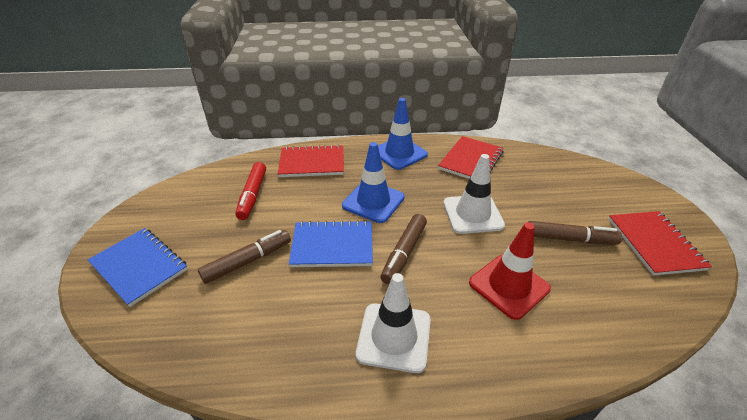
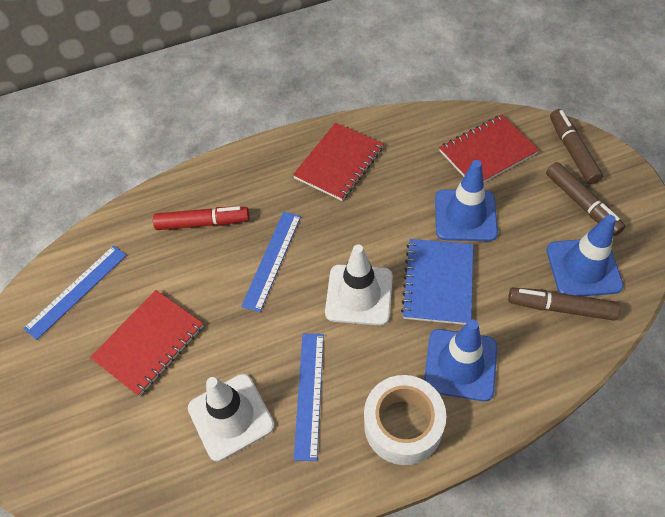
blue notebook: 2 -> 1
blue ruler: 0 -> 3
blue traffic cone: 2 -> 3
red traffic cone: 1 -> 0
white tape: 0 -> 1

